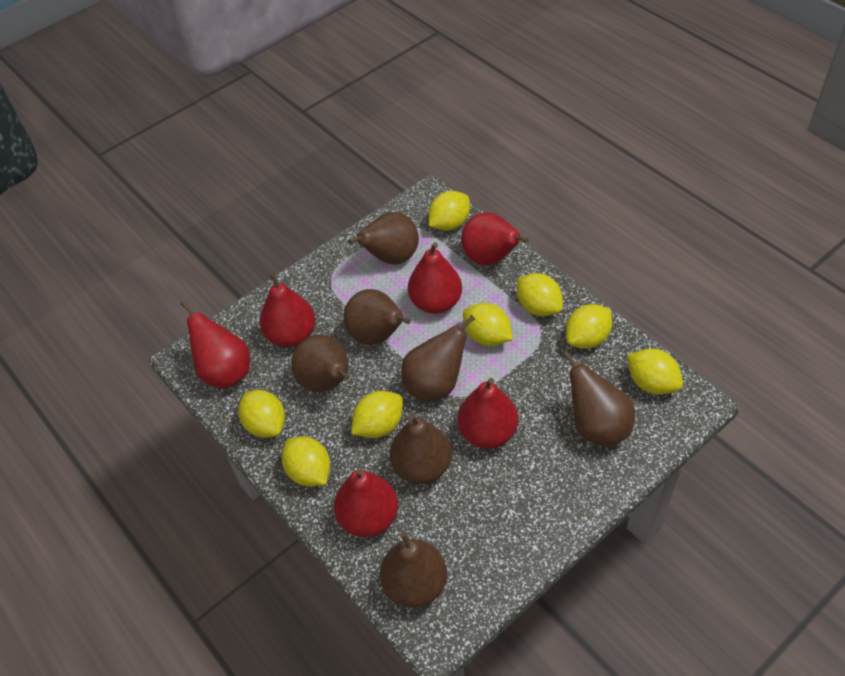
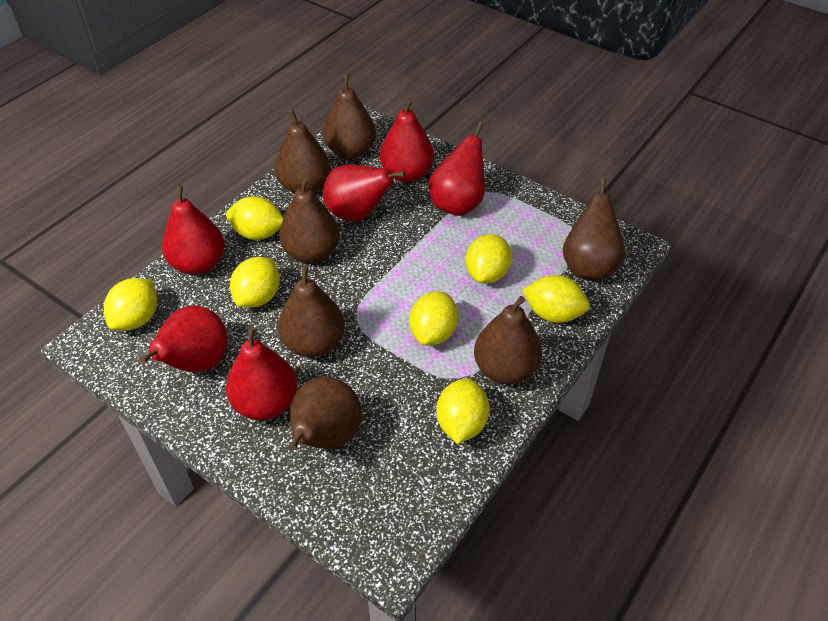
yellow lemon: 8 -> 7

